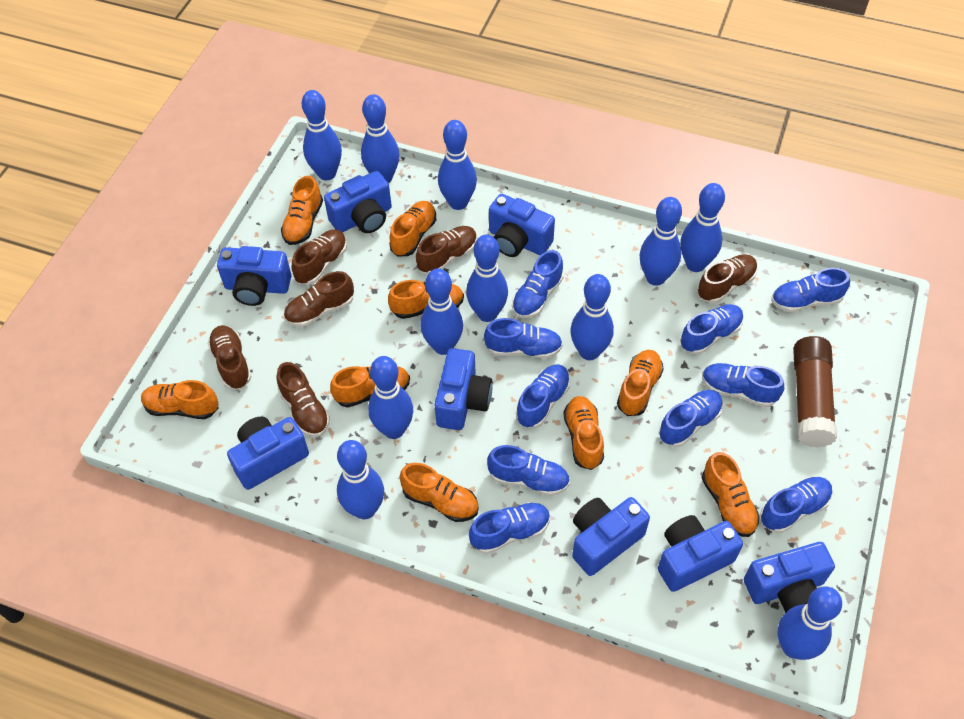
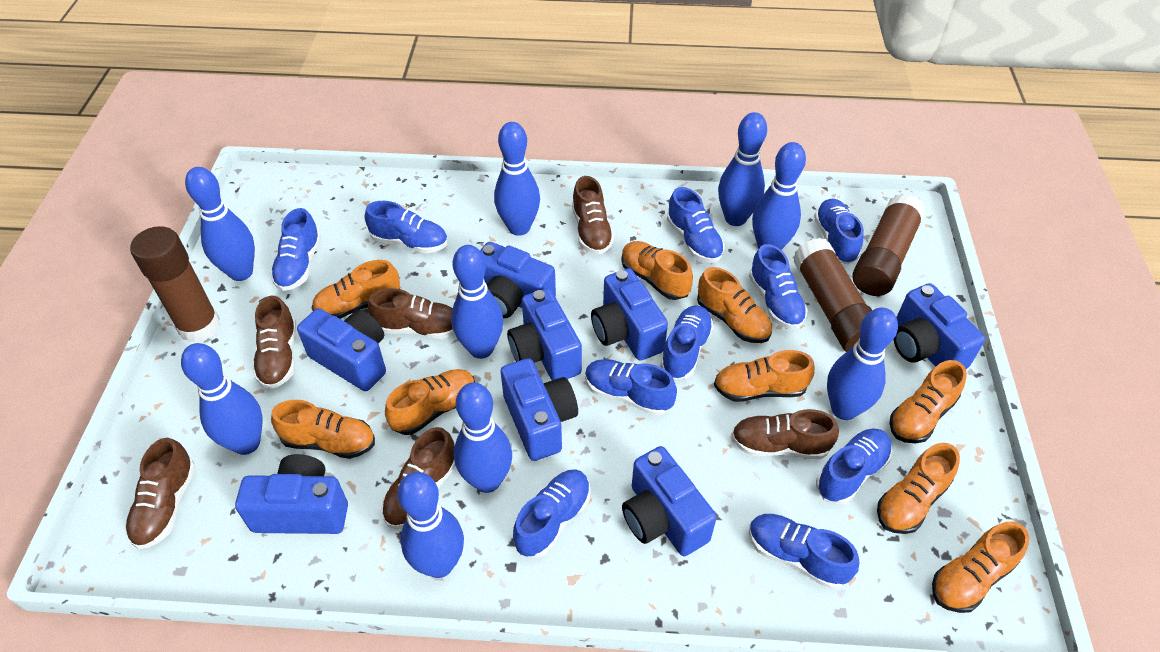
blue bowling pin: 11 -> 9
brown glue stick: 1 -> 3

